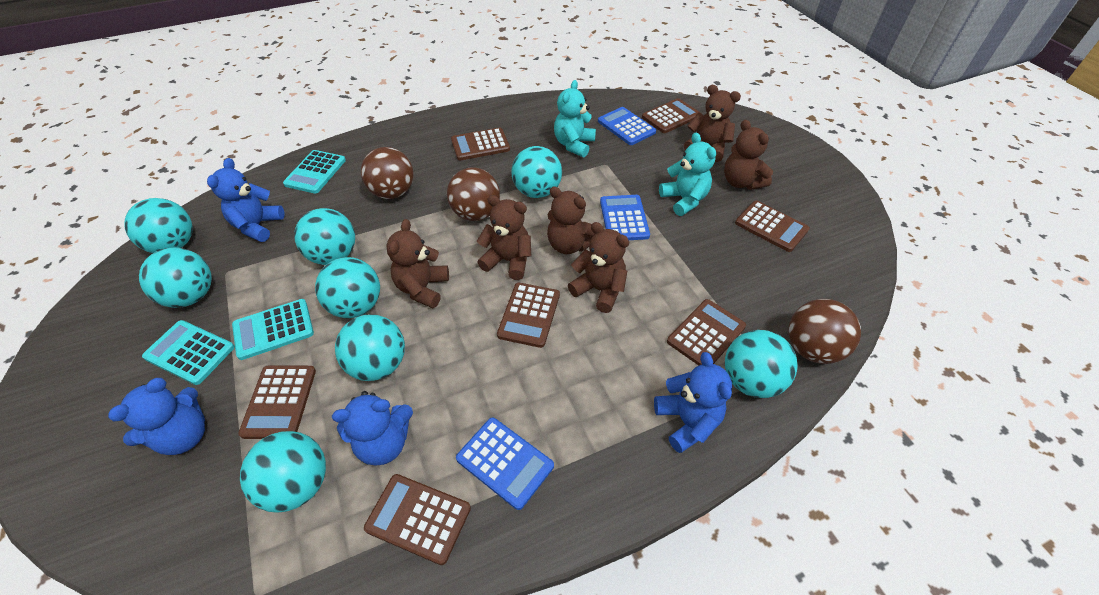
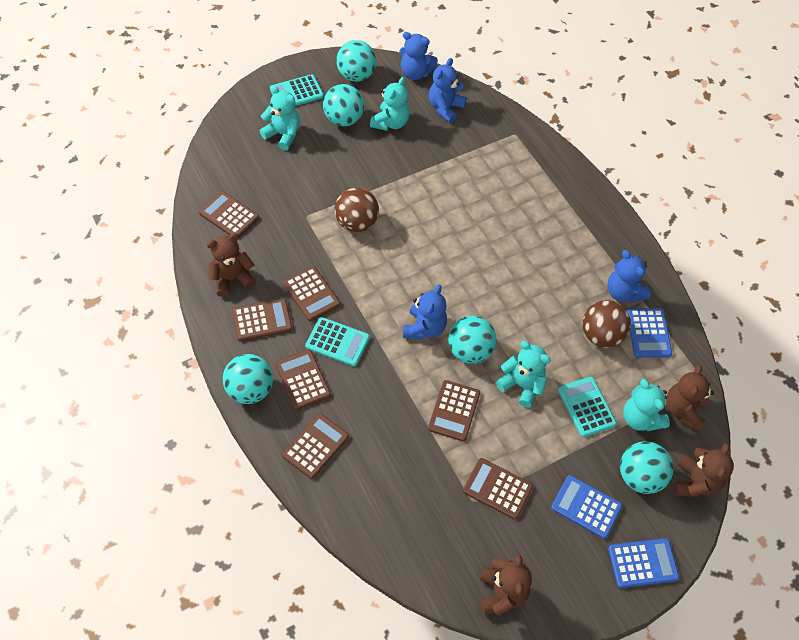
brown ball: 3 -> 2
brown teddy bear: 6 -> 4
turquoise ball: 8 -> 5
turquoise teddy bear: 2 -> 4

